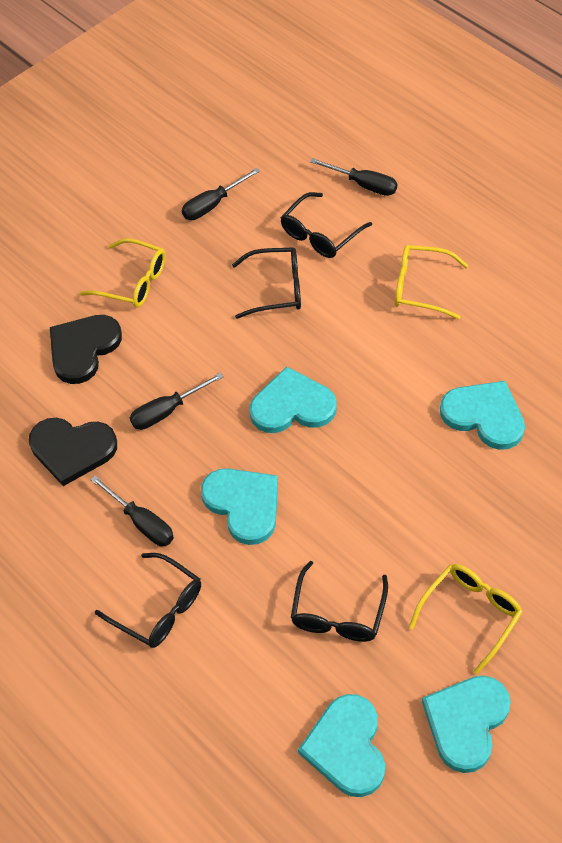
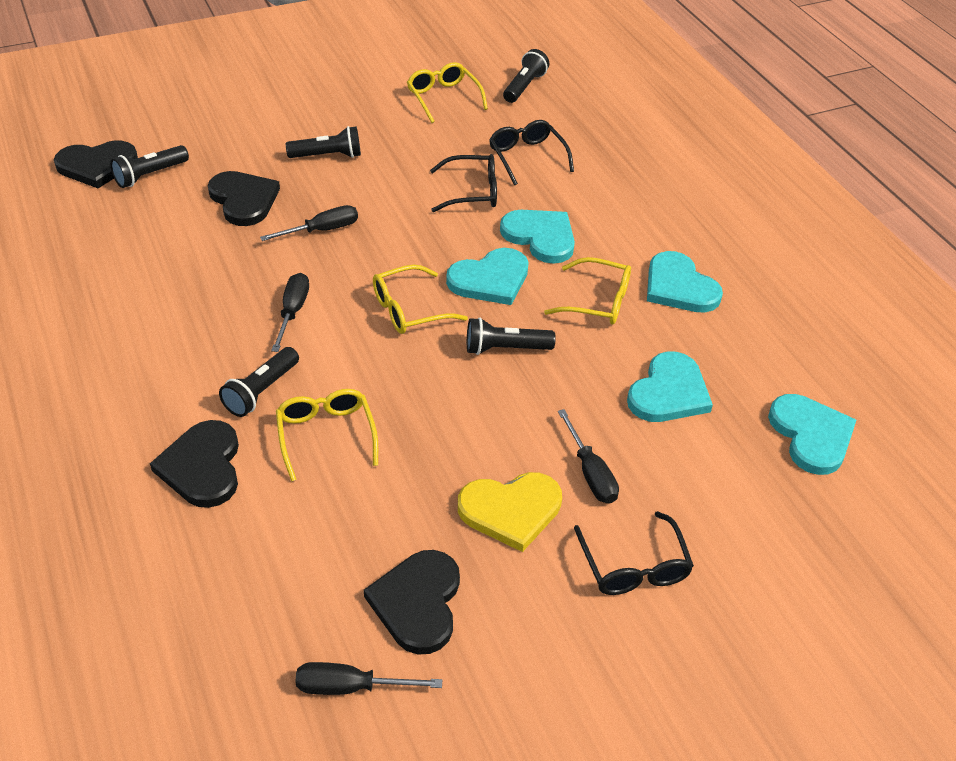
black flashlight: 0 -> 5
black glasses: 4 -> 3
black heart: 2 -> 4
yellow glasses: 3 -> 4
yellow heart: 0 -> 1

